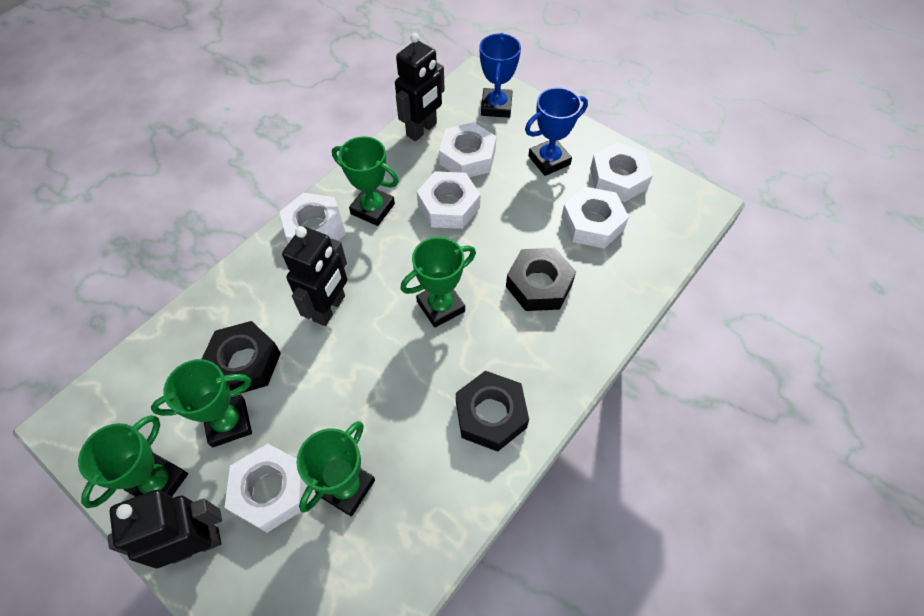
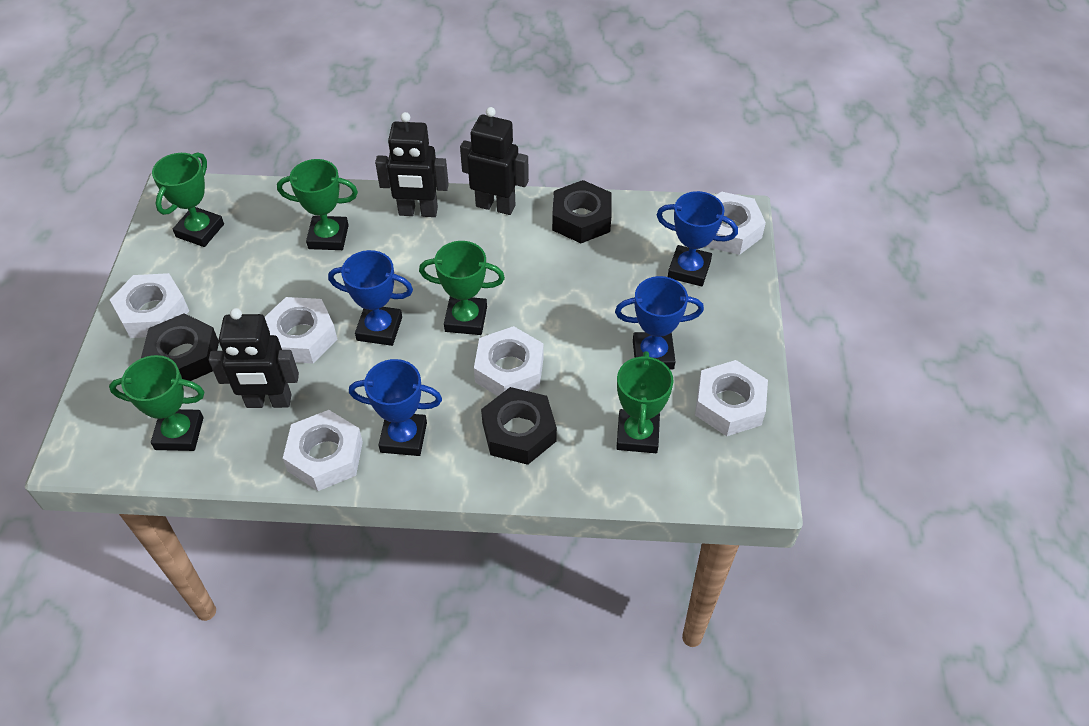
blue trophy: 2 -> 4

